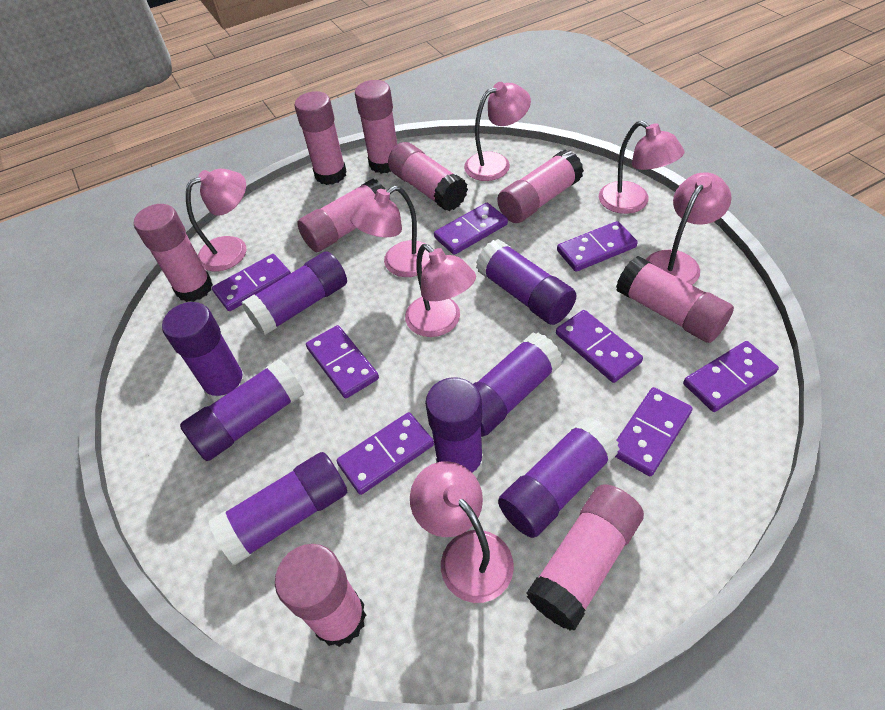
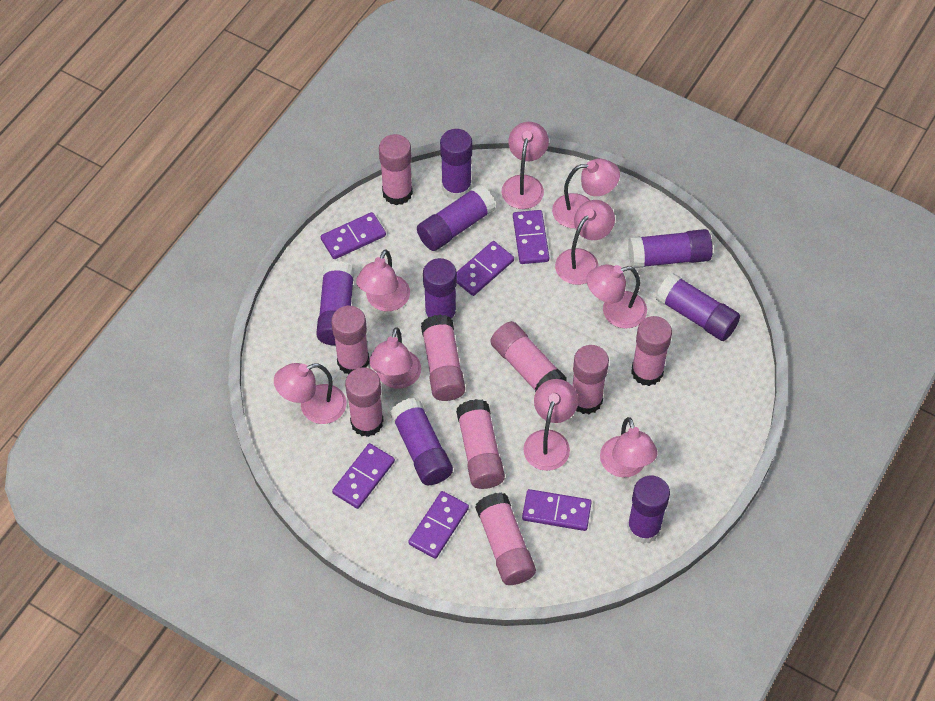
pink lamp: 7 -> 9
purple domino: 8 -> 6

